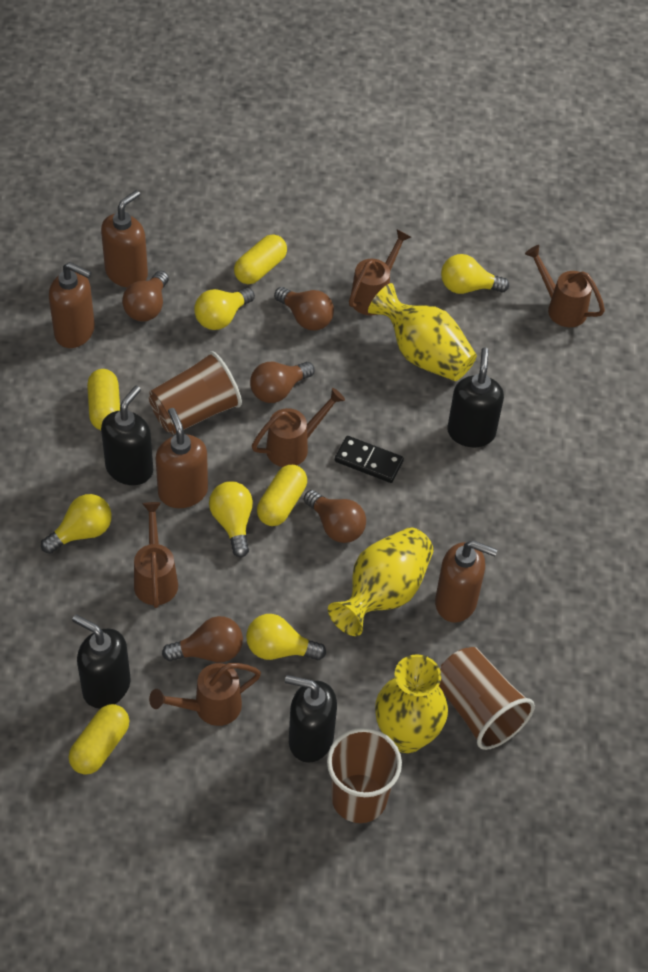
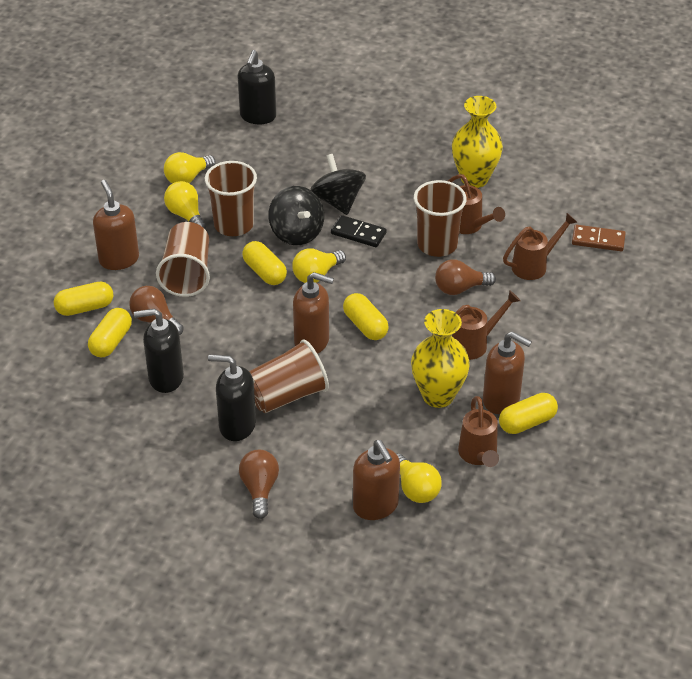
black soap dispenser: 4 -> 3
black spinning top: 0 -> 2
brown cup: 3 -> 4
brown domino: 0 -> 1
brown light bulb: 5 -> 3
brown watering can: 5 -> 4
yellow capsule: 4 -> 5
yellow light bulb: 5 -> 4
yellow vase: 3 -> 2

